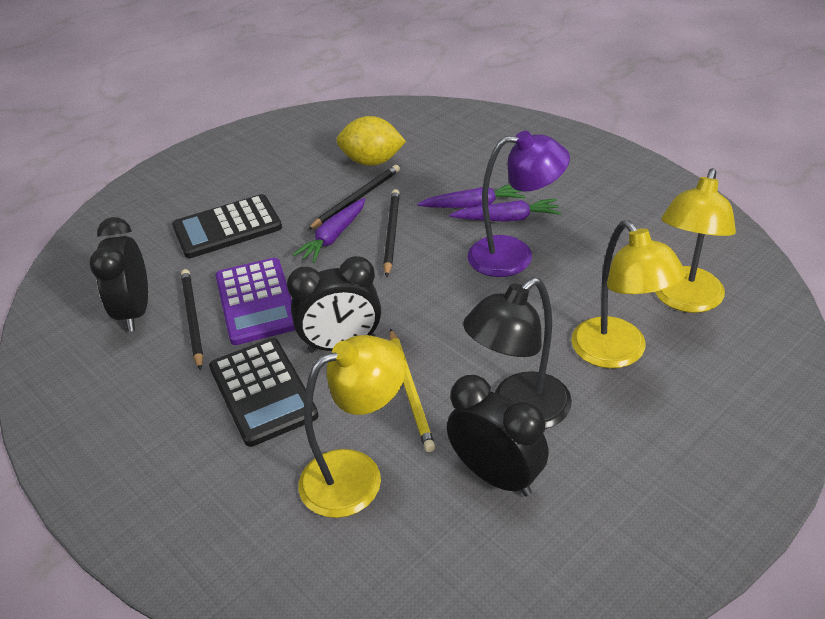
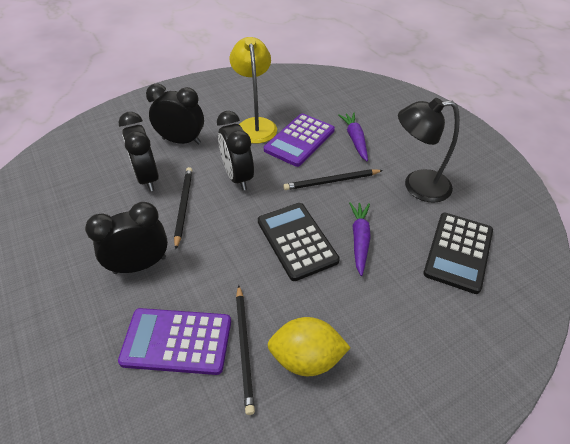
black clock: 3 -> 4
purple calculator: 1 -> 2
purple carrot: 3 -> 2
purple lamp: 1 -> 0
yellow lamp: 3 -> 1
yellow pencil: 1 -> 0

